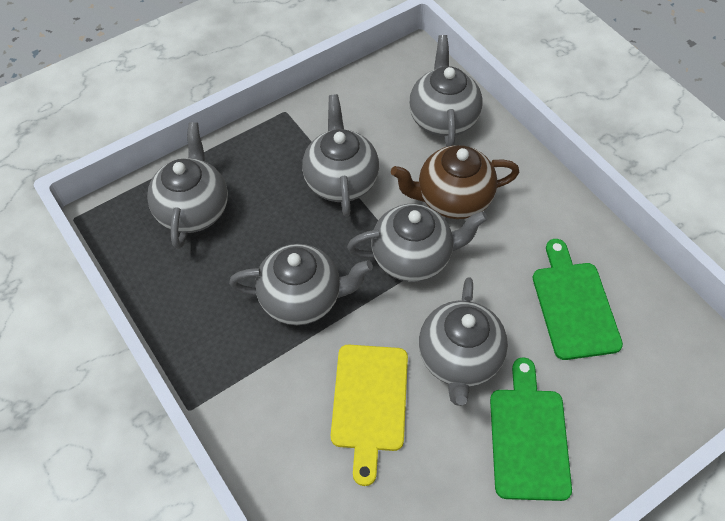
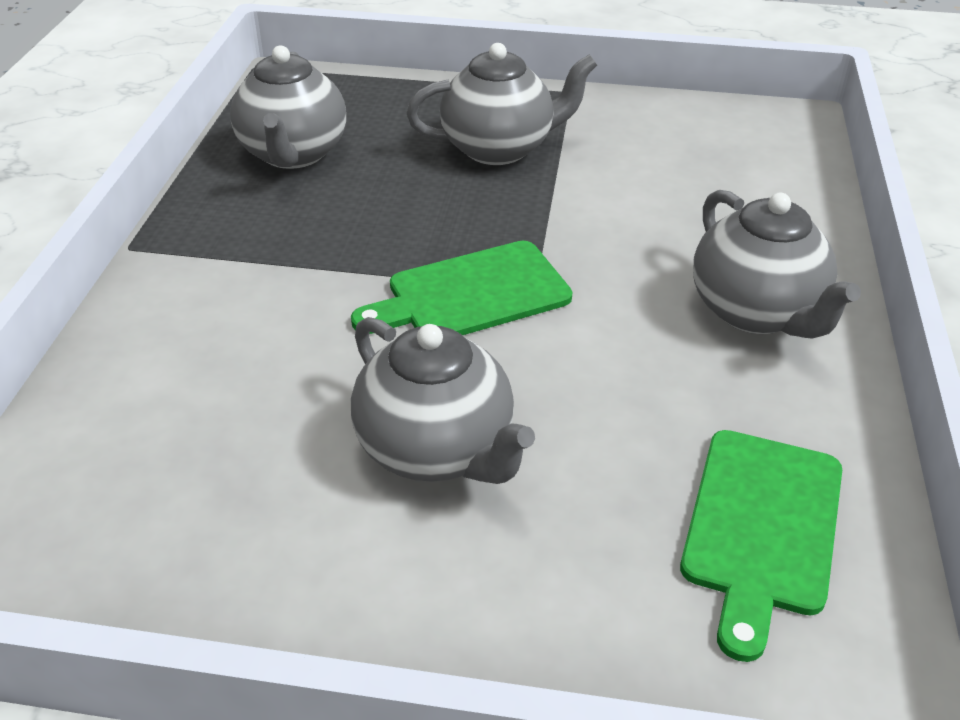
brown teapot: 1 -> 0
grey teapot: 6 -> 4
yellow cutting board: 1 -> 0

